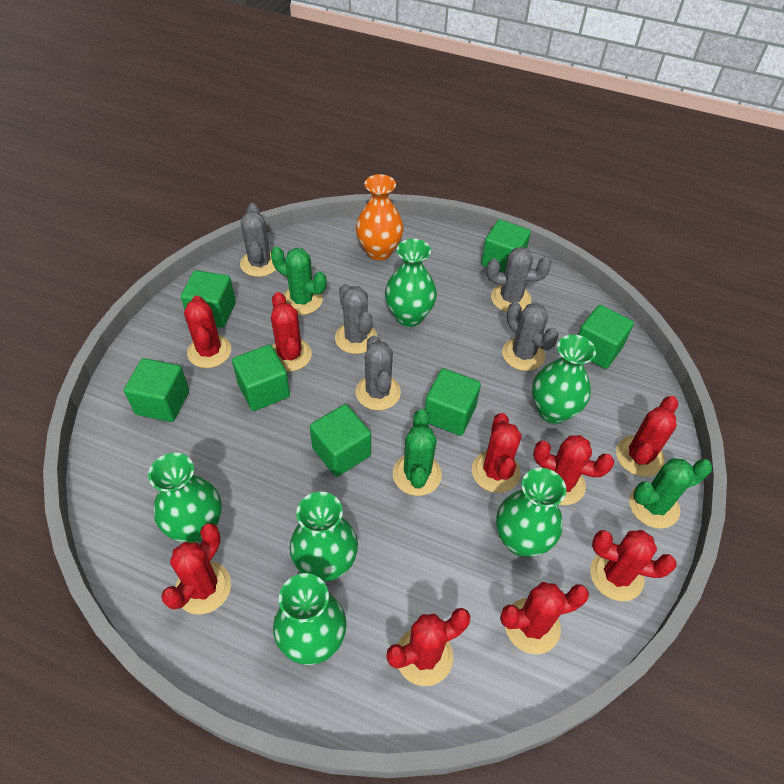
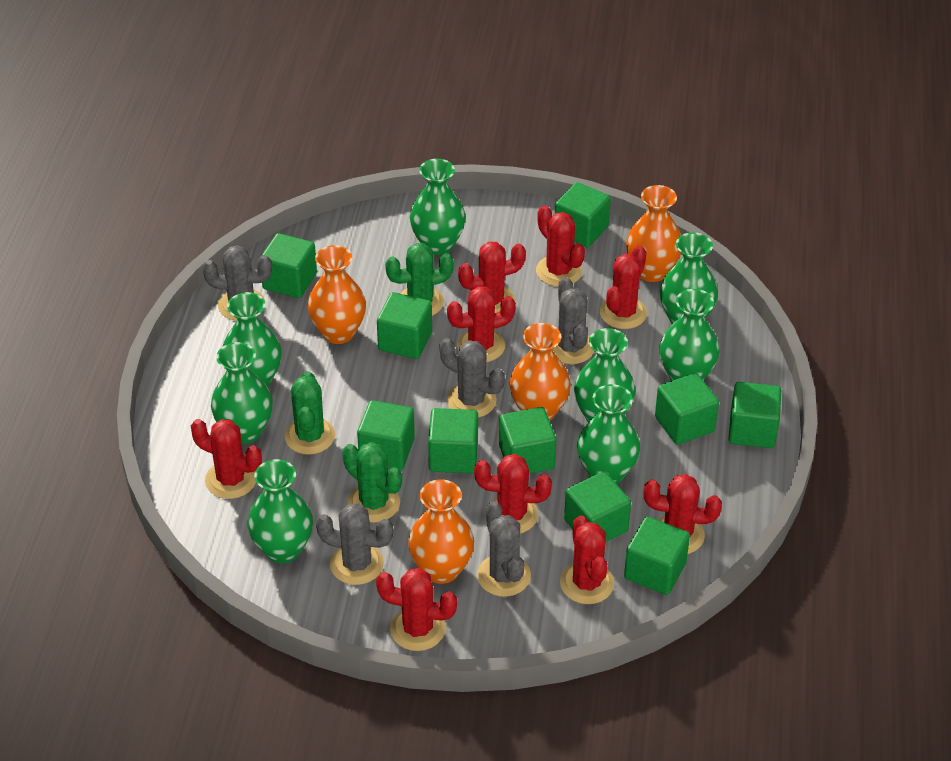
green cube: 7 -> 10
green vase: 6 -> 8
orange vase: 1 -> 4

